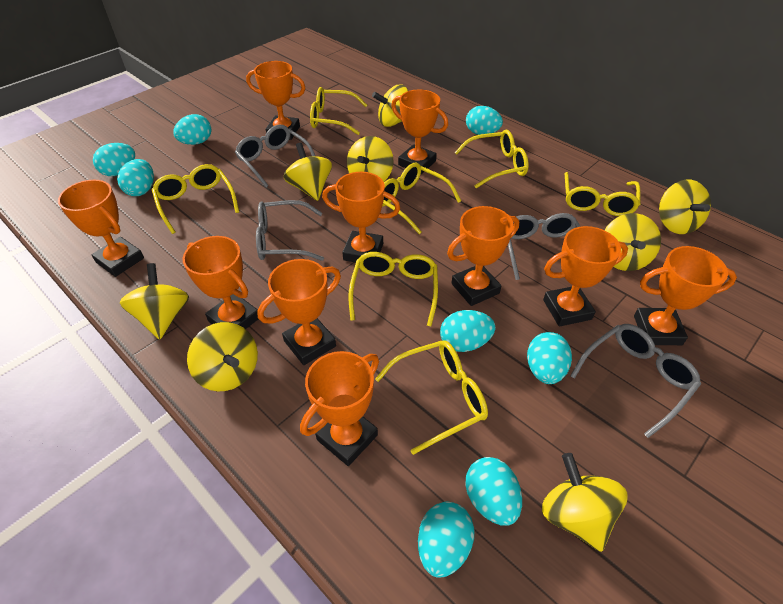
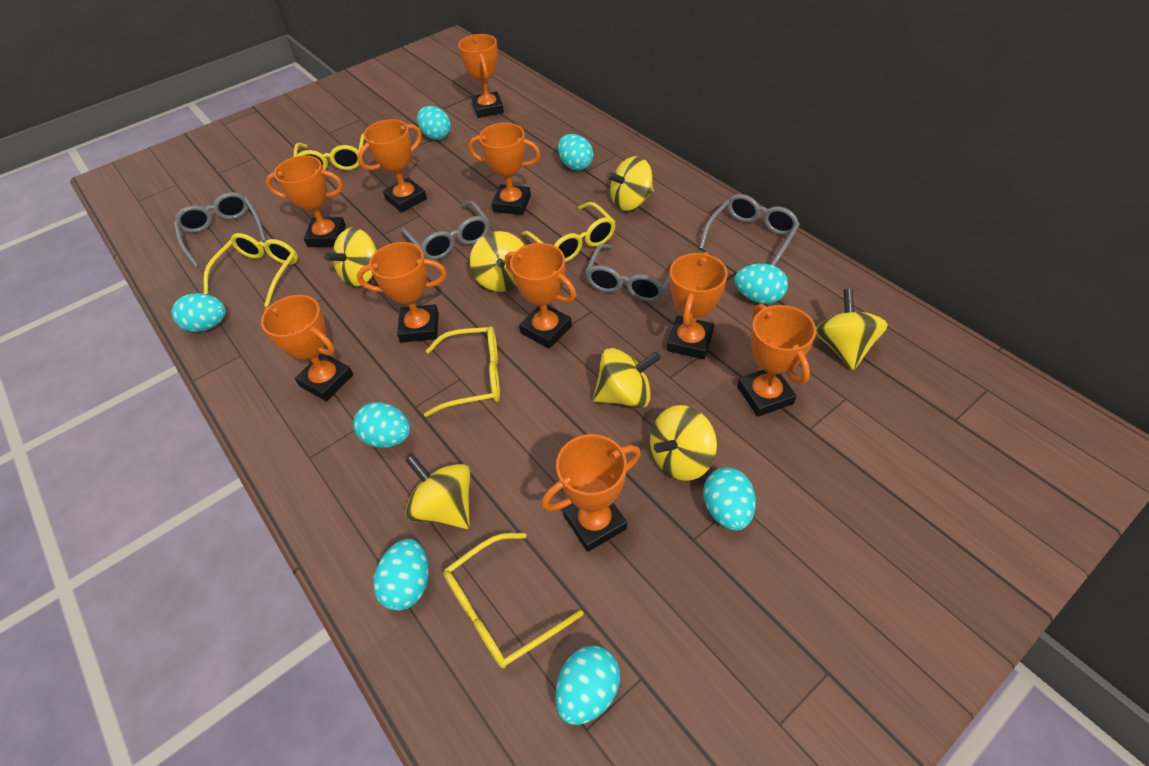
yellow glasses: 7 -> 5
yellow spinning top: 8 -> 7

